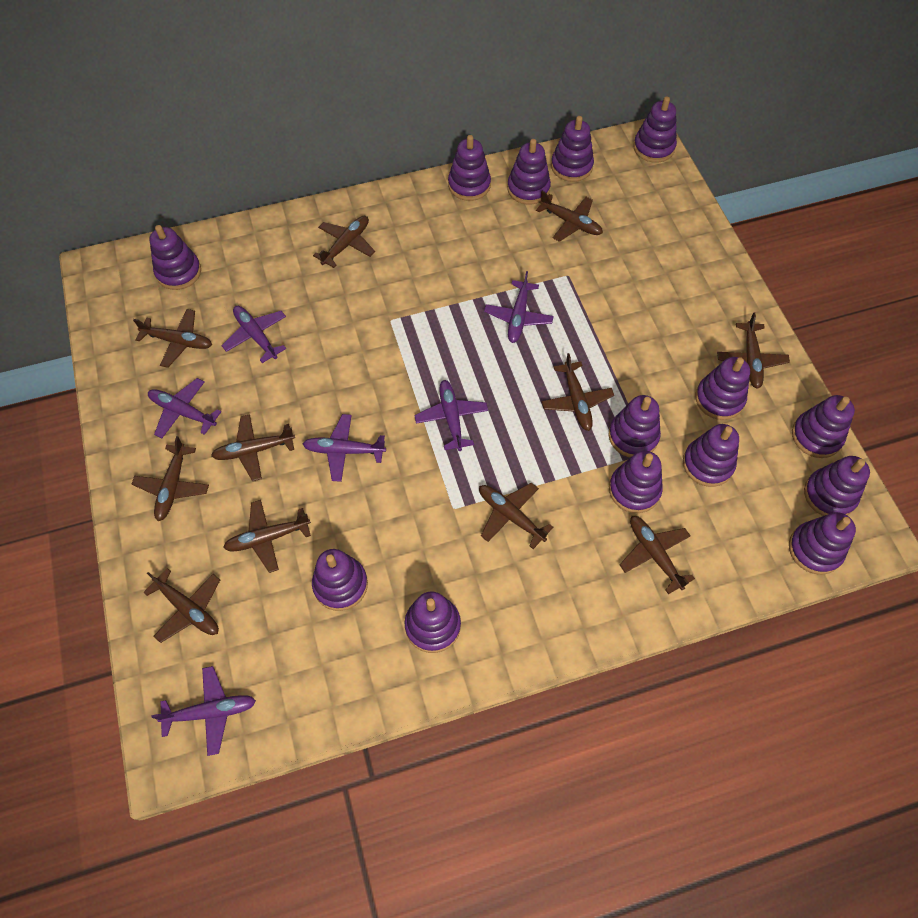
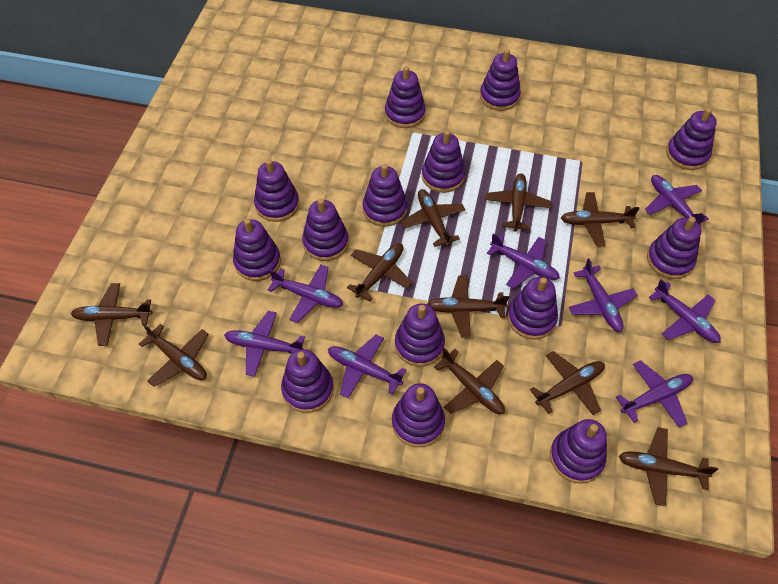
brown plane: 11 -> 10
purple plane: 6 -> 8

